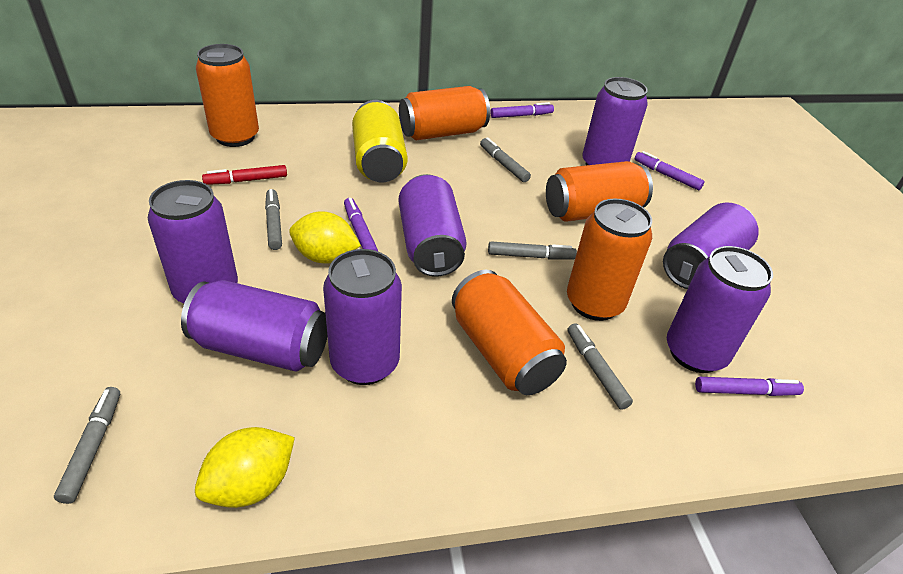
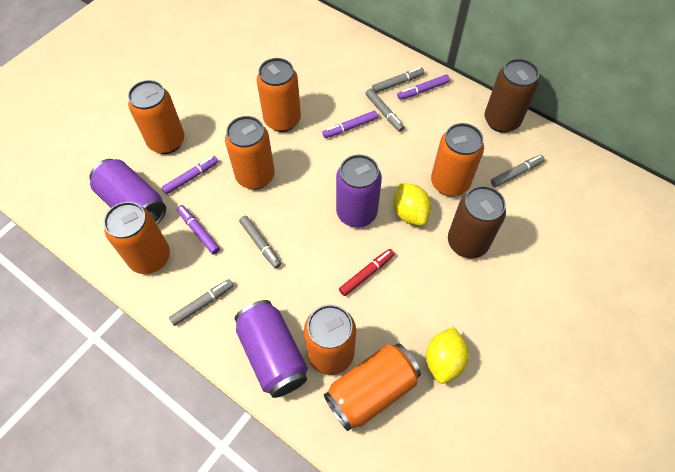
brown can: 0 -> 2
orange can: 5 -> 7
purple can: 7 -> 3
yellow can: 1 -> 0

